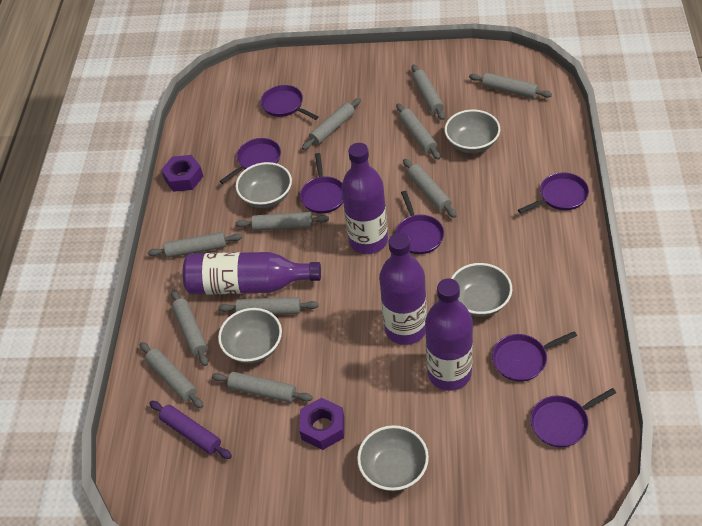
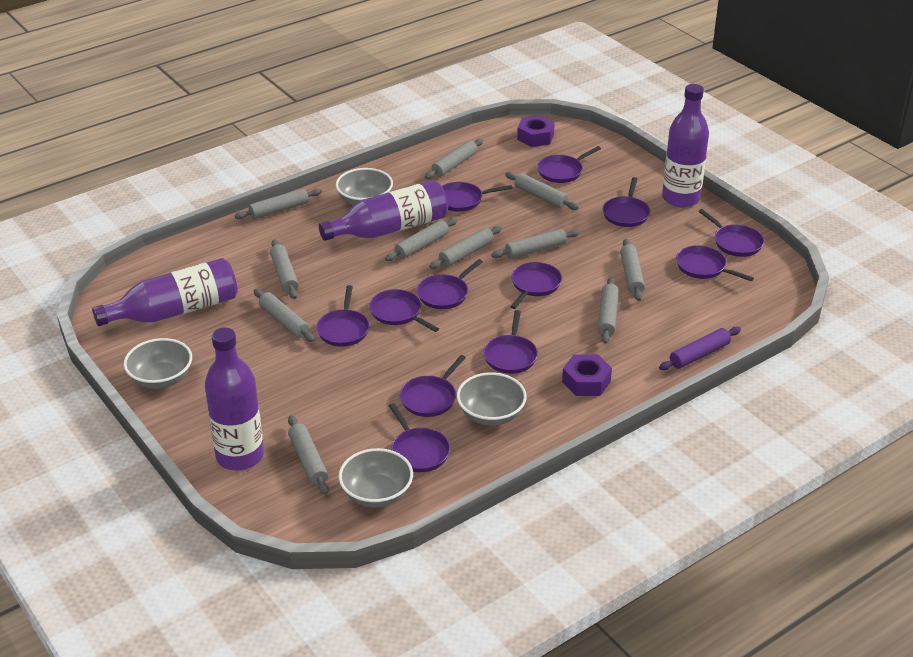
grey bowl: 5 -> 4
purple pan: 7 -> 12

